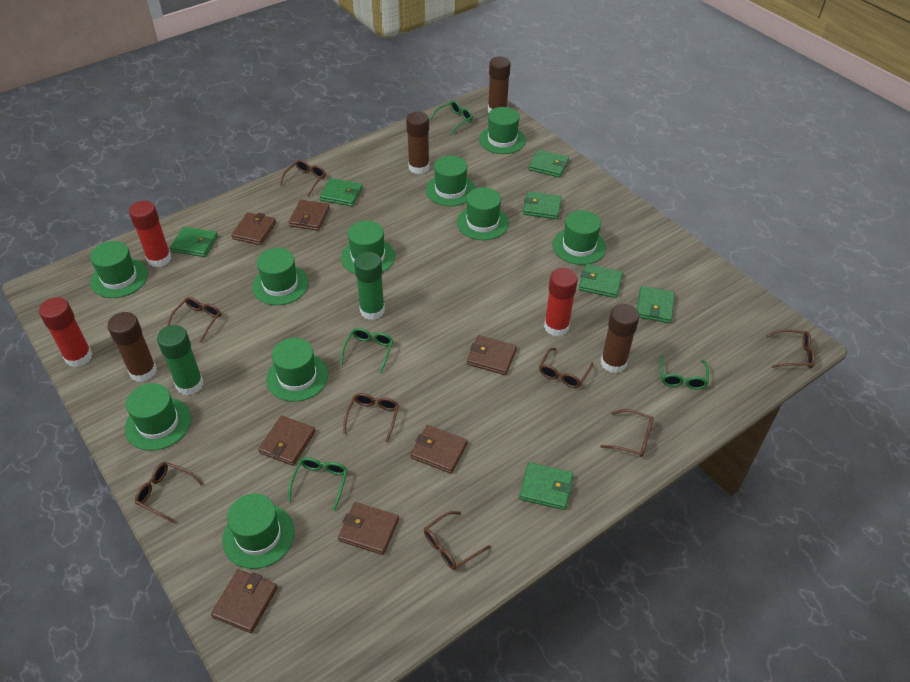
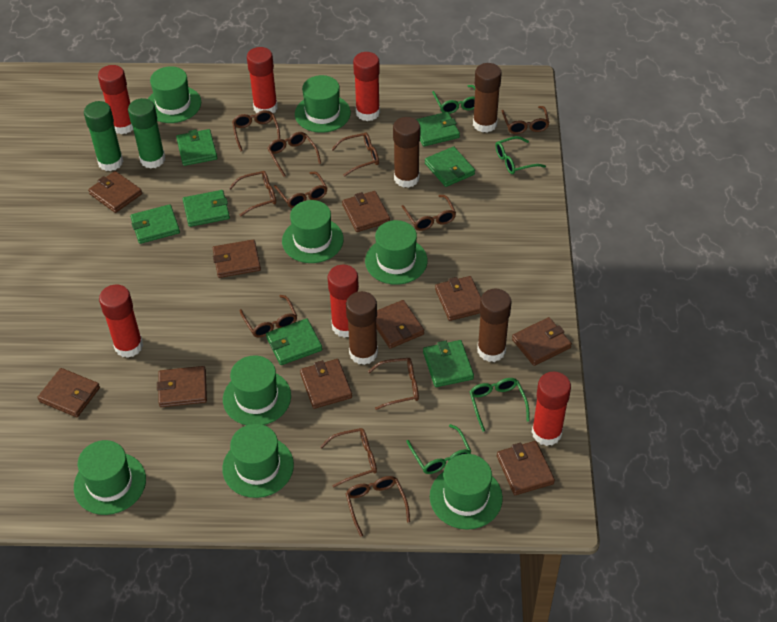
brown glasses: 8 -> 11
brown wallet: 7 -> 10
green hat: 10 -> 8
red glue stick: 3 -> 6

